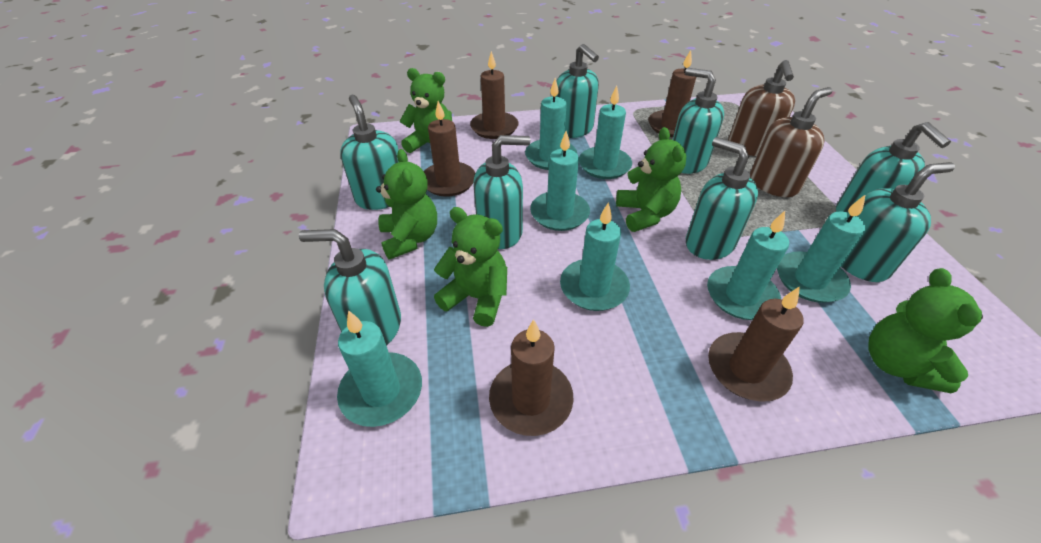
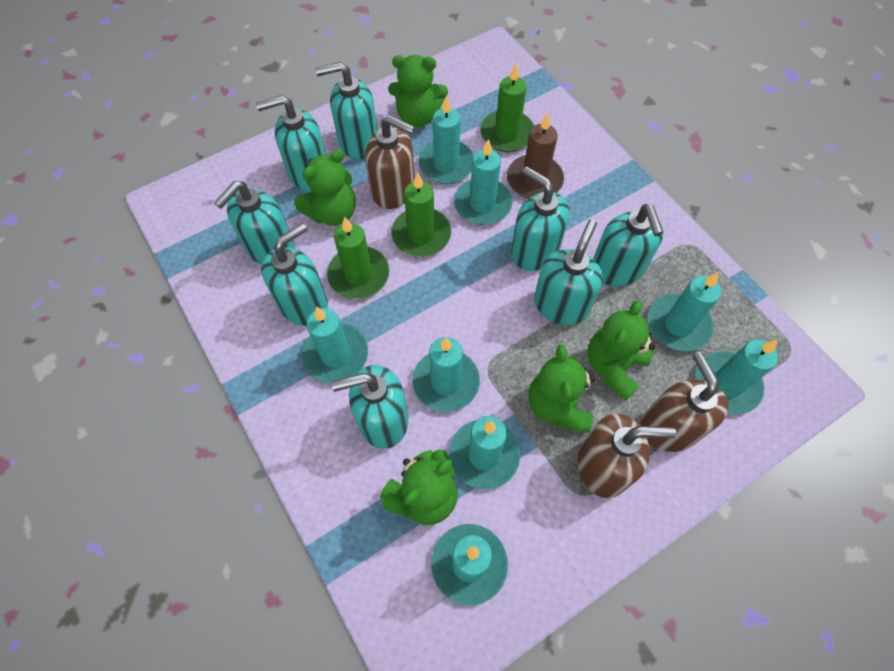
brown candle: 5 -> 1
brown soap dispenser: 2 -> 3
green candle: 0 -> 3
turquoise candle: 7 -> 8

